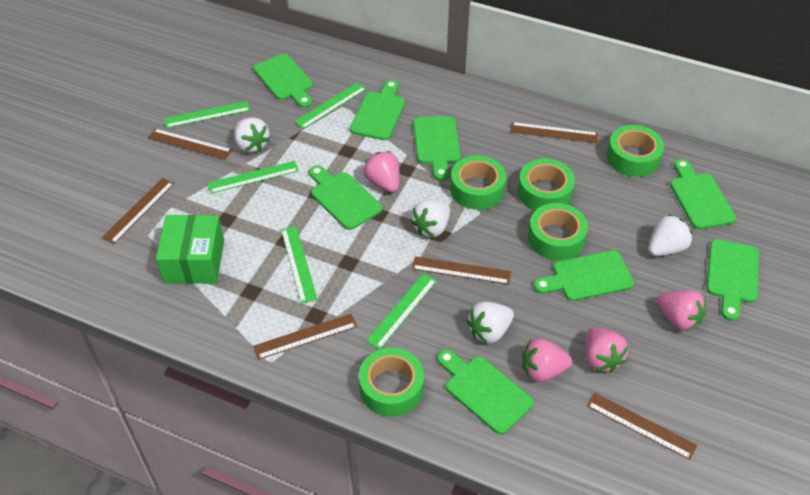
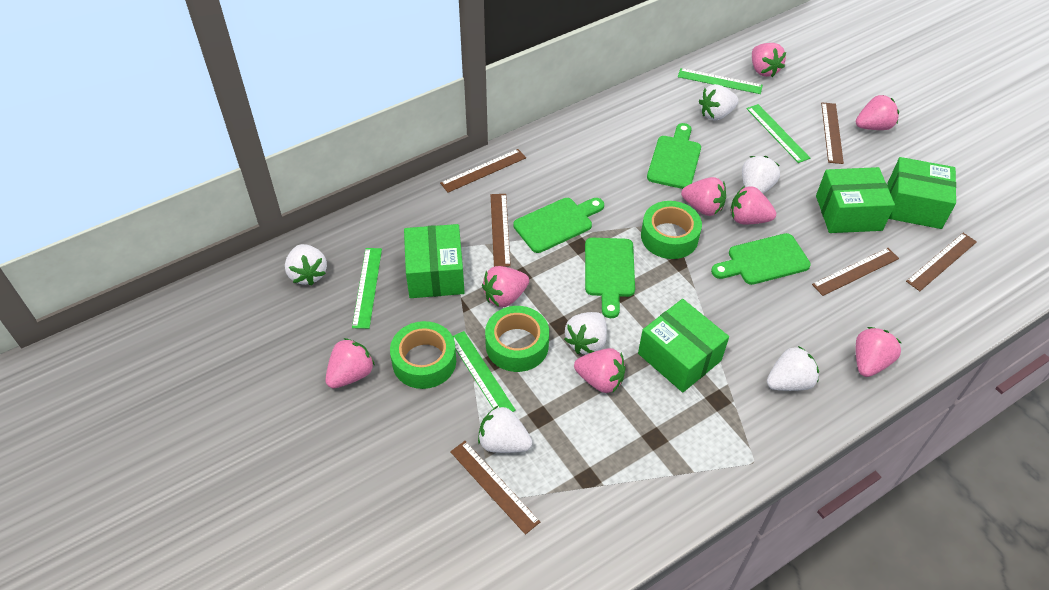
green box: 1 -> 4
green cutting board: 8 -> 4
green ruler: 5 -> 4
green tape: 5 -> 3
pink strawberry: 4 -> 8
white strawberry: 4 -> 6

